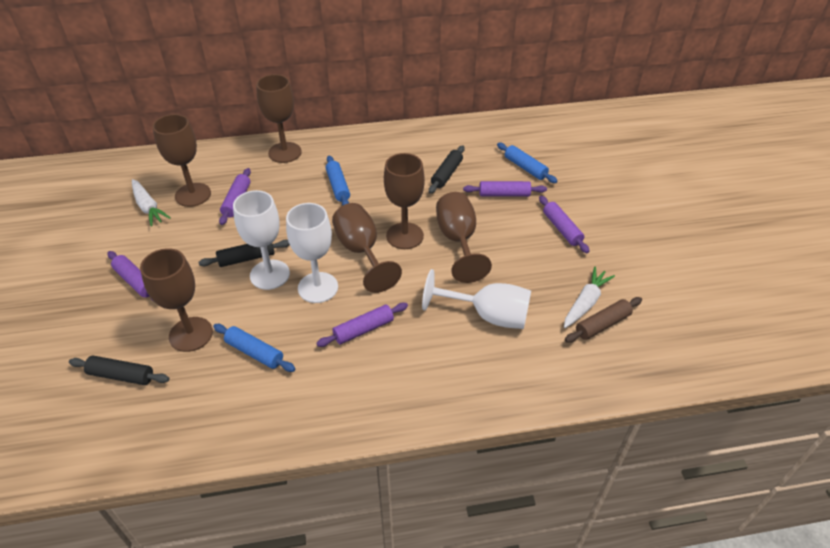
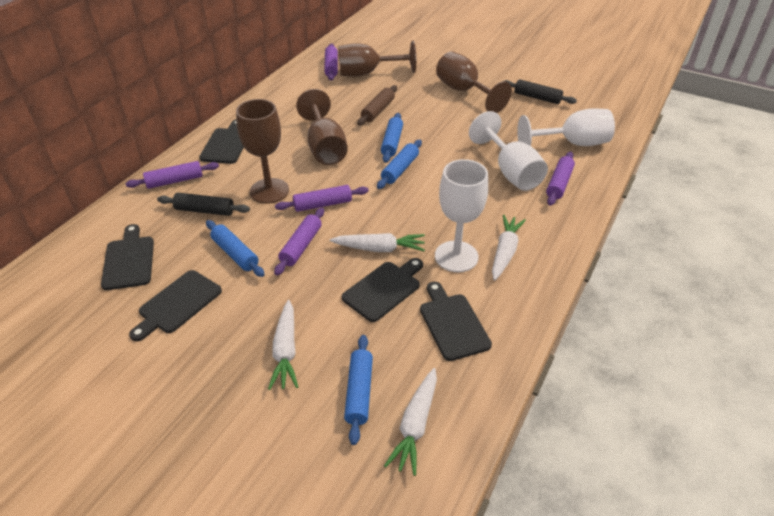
black cutting board: 0 -> 5
black rolling pin: 3 -> 2
blue rolling pin: 3 -> 4
brown goblet: 6 -> 4
white carrot: 2 -> 4

